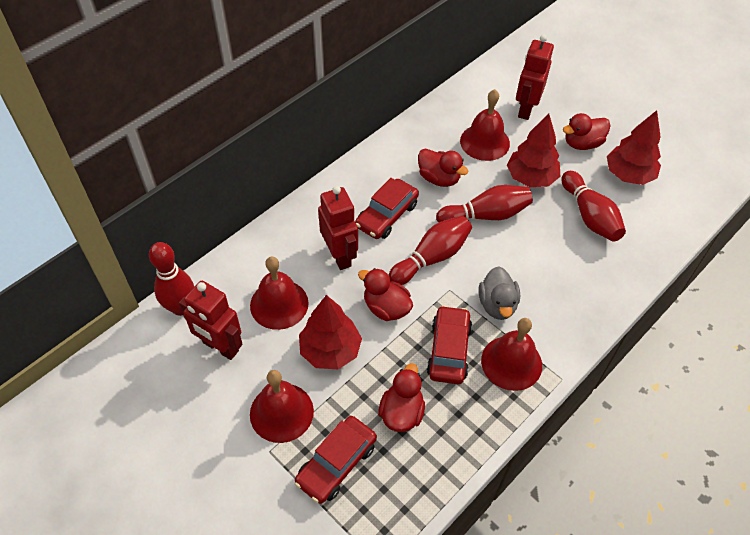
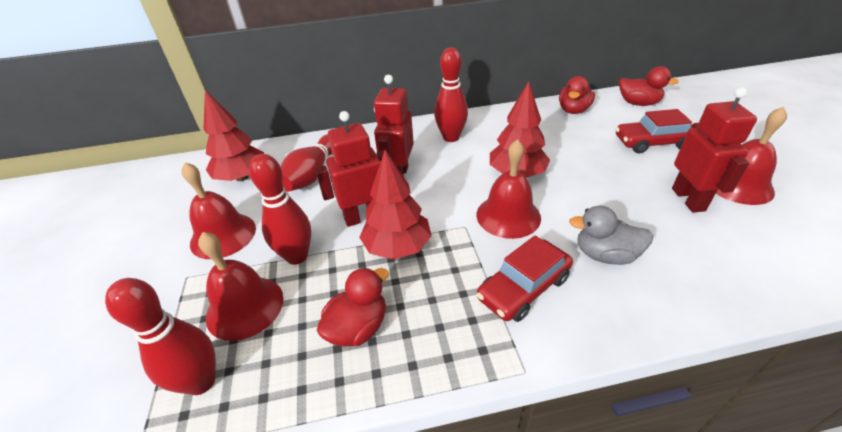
red car: 3 -> 2
red duck: 4 -> 3

